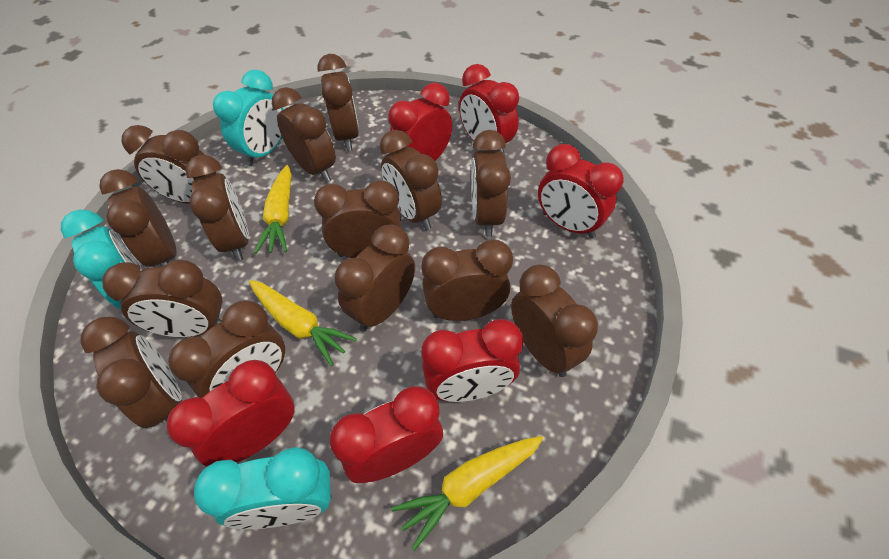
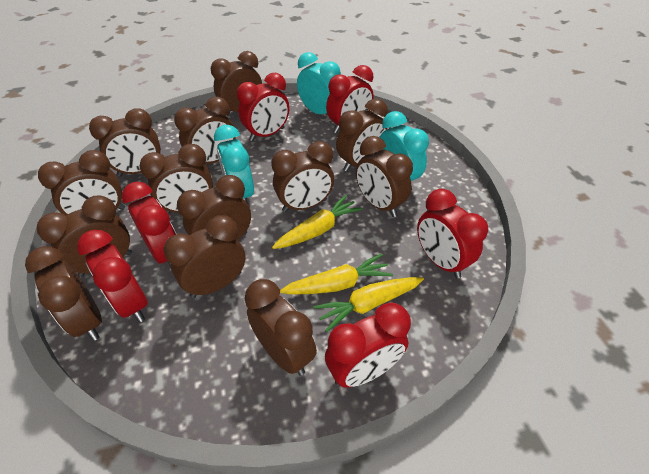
brown clock: 14 -> 13

